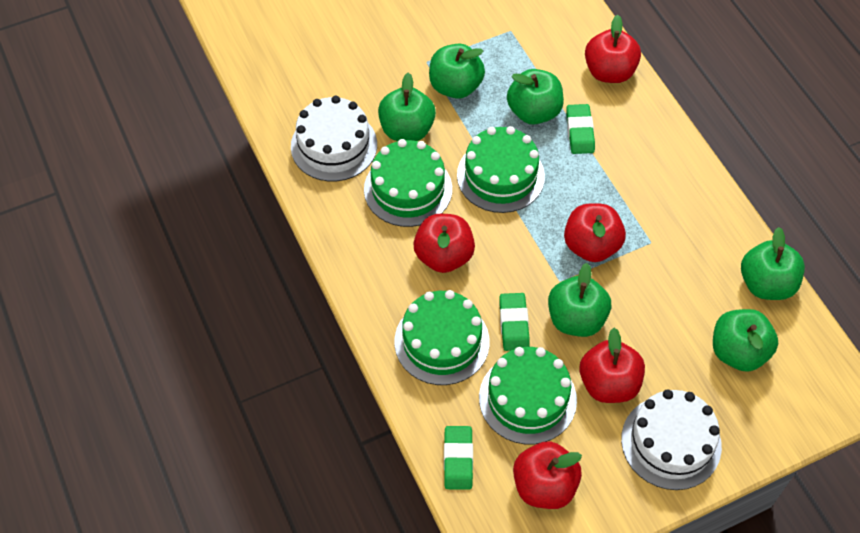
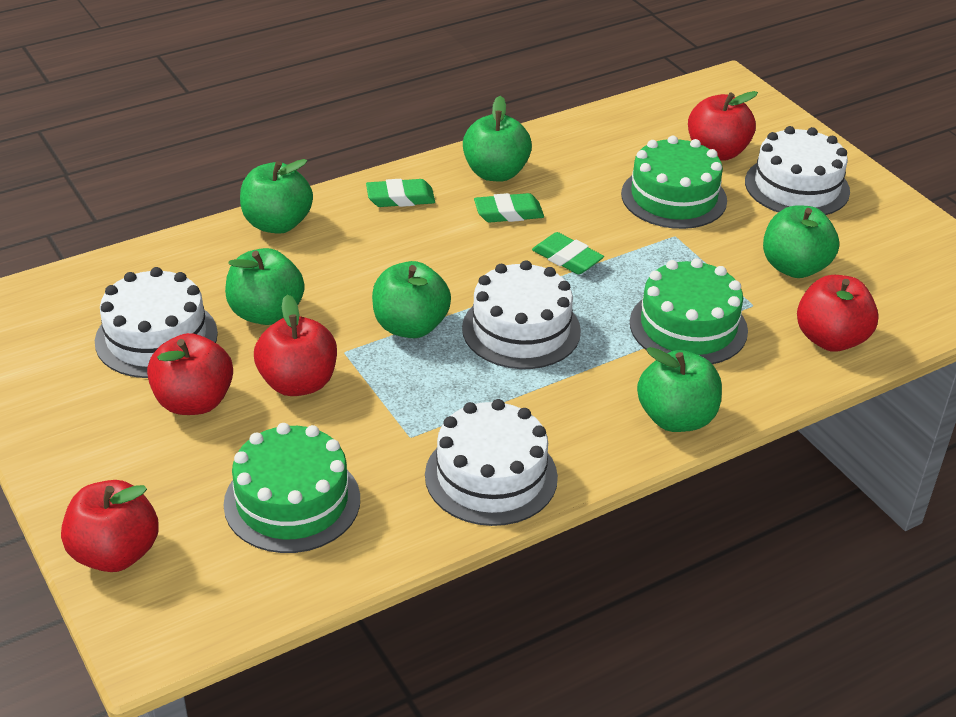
green cake: 4 -> 3
white cake: 2 -> 4

